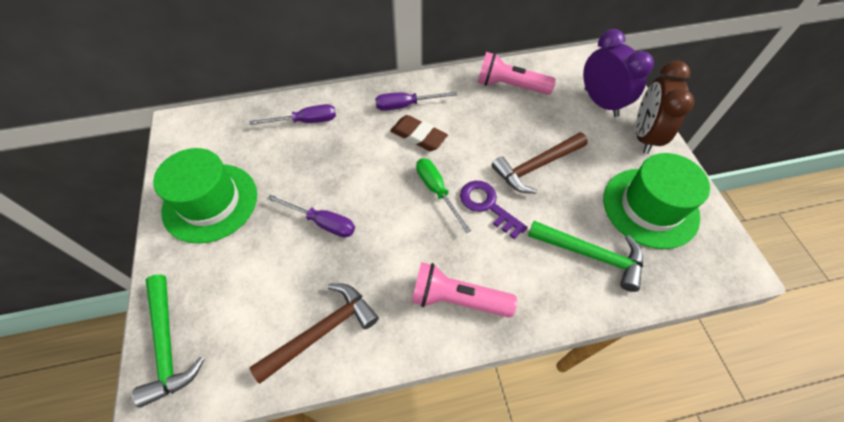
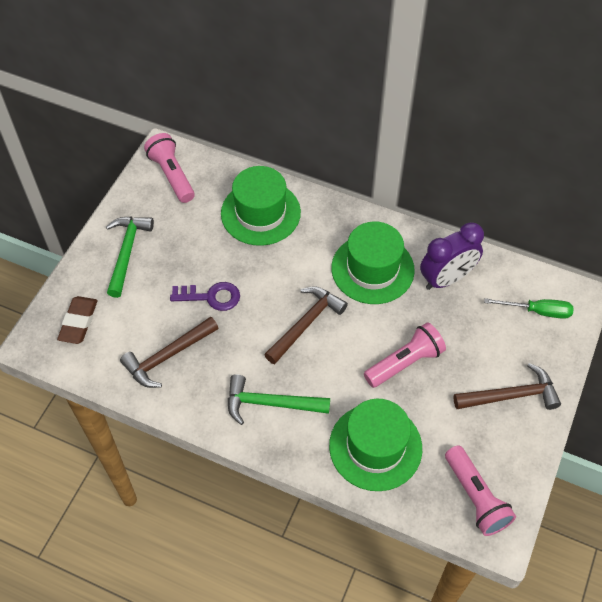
brown clock: 1 -> 0
brown hammer: 2 -> 3
green hat: 2 -> 3
pink flashlight: 2 -> 3
purple screwdriver: 3 -> 0

